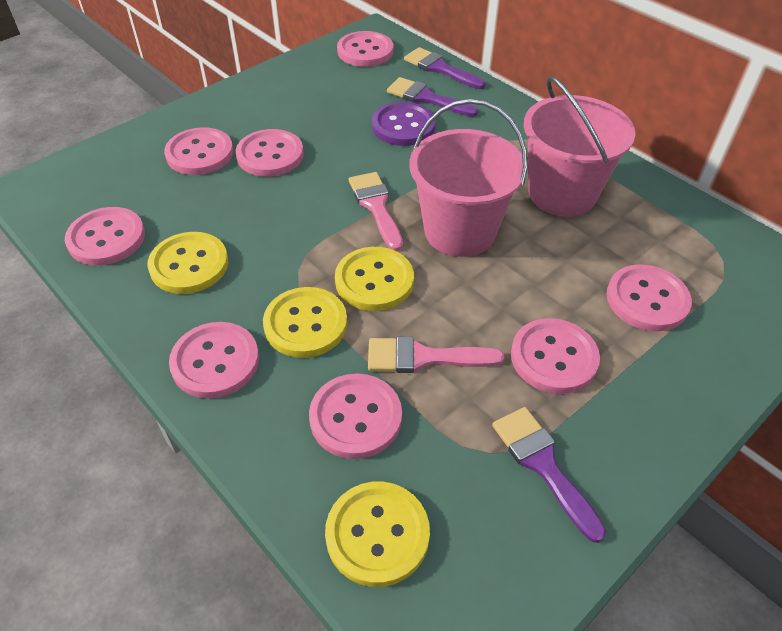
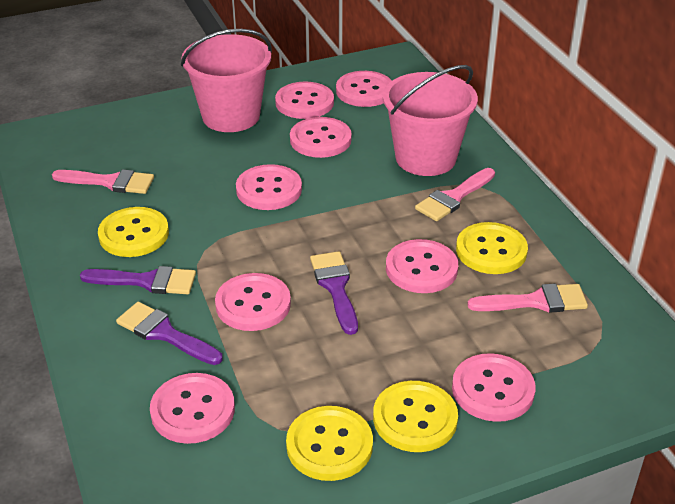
pink brush: 2 -> 3
purple button: 1 -> 0

